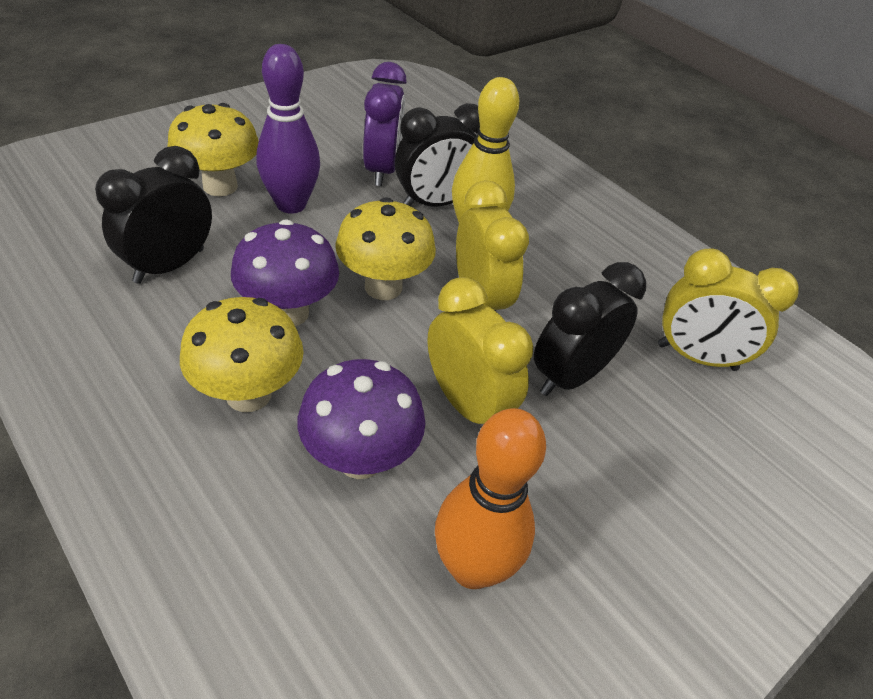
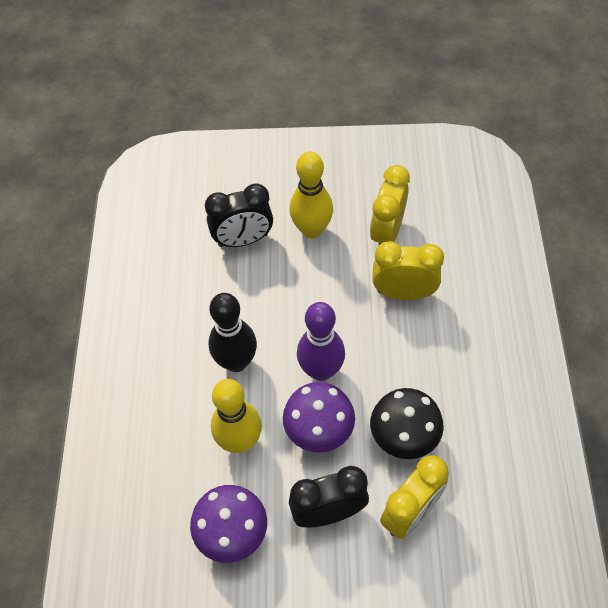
black bowling pin: 0 -> 1
black clock: 3 -> 2
black mushroom: 0 -> 1
orange bowling pin: 1 -> 0
purple clock: 1 -> 0
yellow bowling pin: 1 -> 2
yellow mushroom: 3 -> 0

